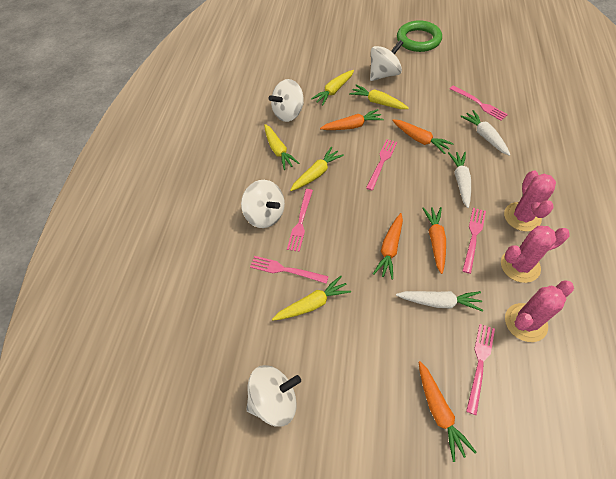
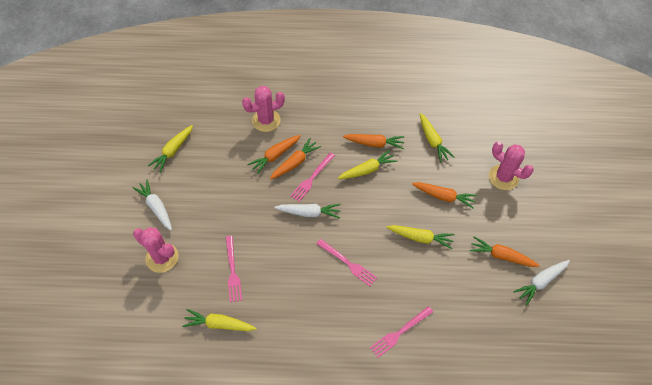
green ring: 1 -> 0
pink fork: 6 -> 4
white spinning top: 4 -> 0

